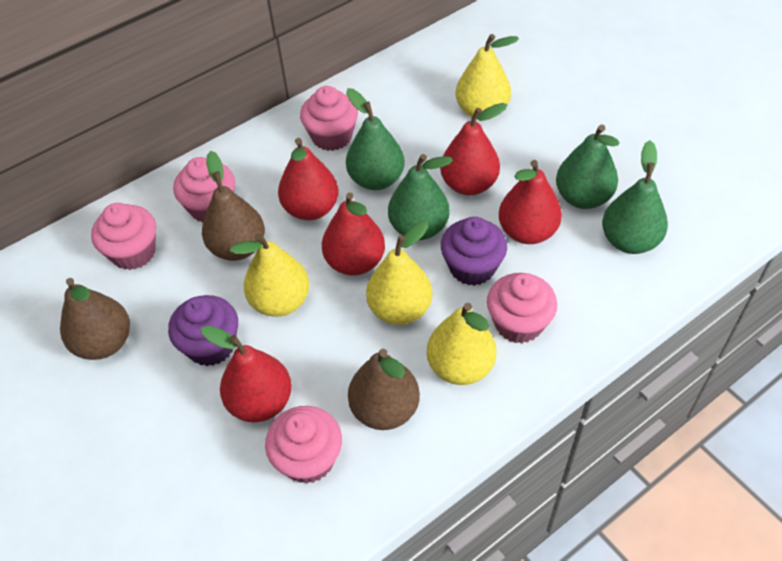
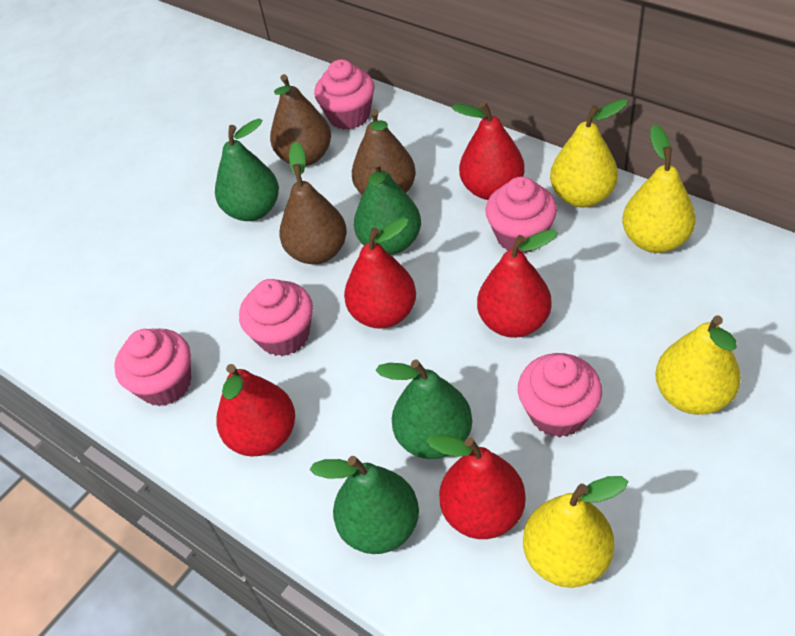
purple cupcake: 2 -> 0

